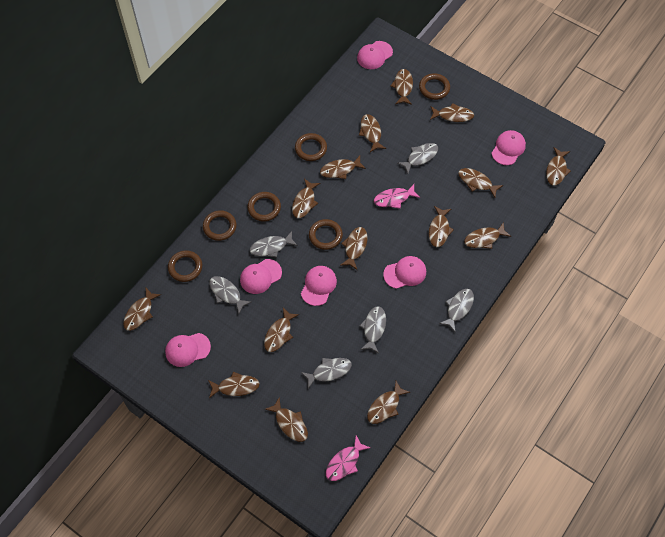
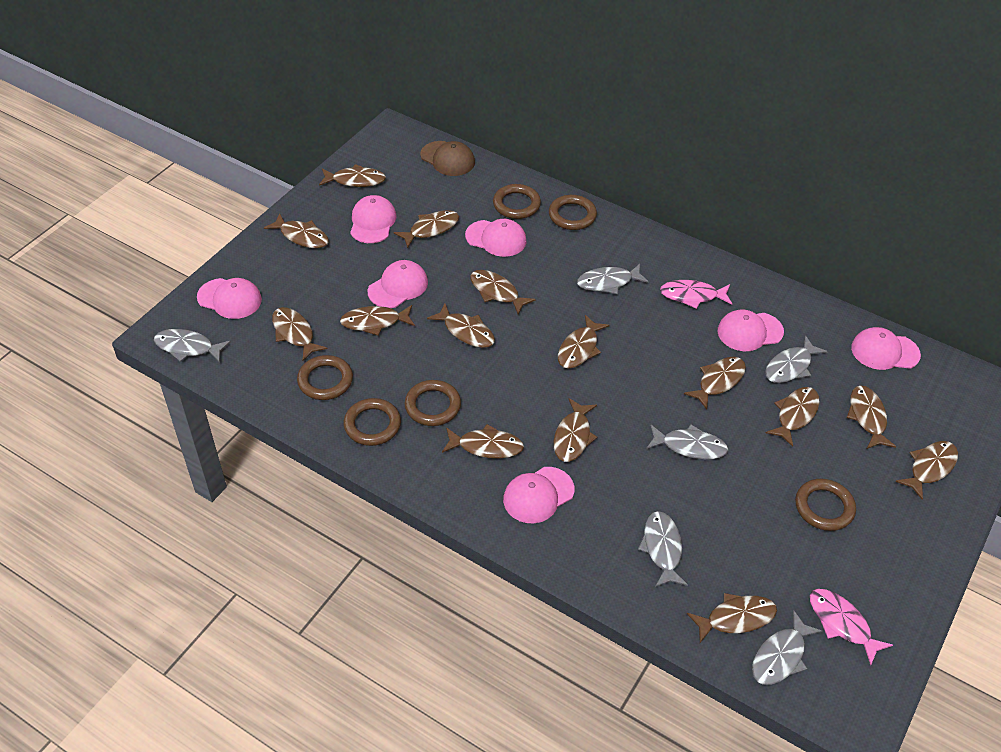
brown cap: 0 -> 1
pink cap: 6 -> 7

